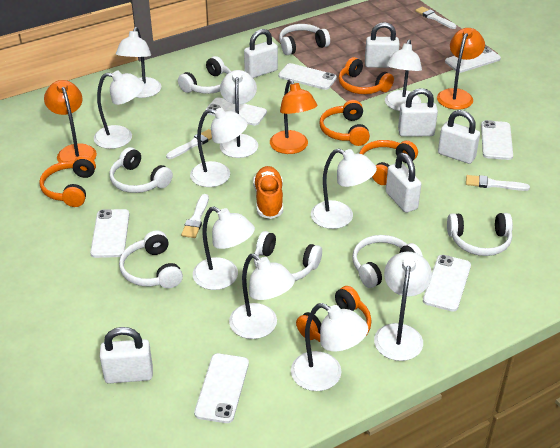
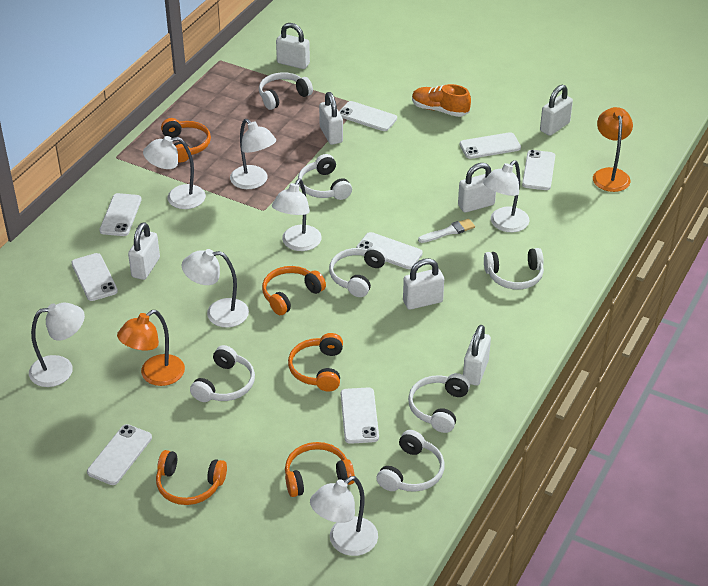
orange lamp: 3 -> 2
white brush: 4 -> 1
white lamp: 10 -> 7
white padlock: 6 -> 7
white phone: 7 -> 8

